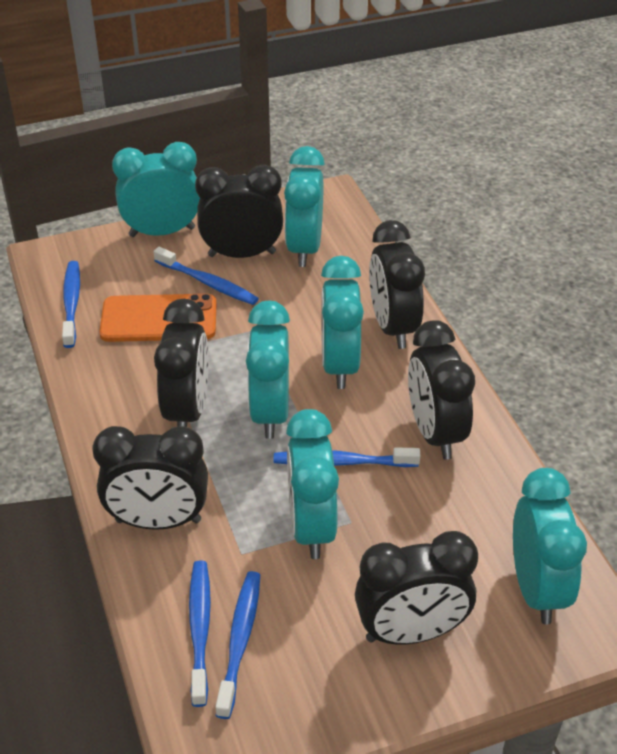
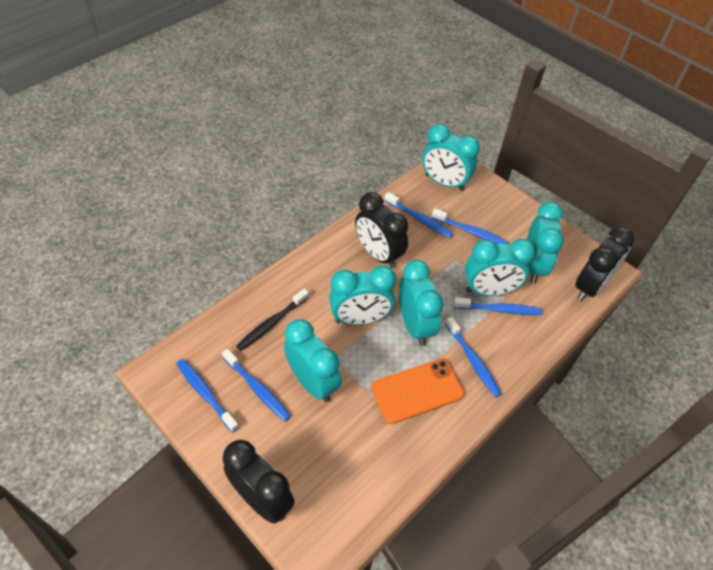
black clock: 6 -> 3
black toothbrush: 0 -> 1
blue toothbrush: 5 -> 6

